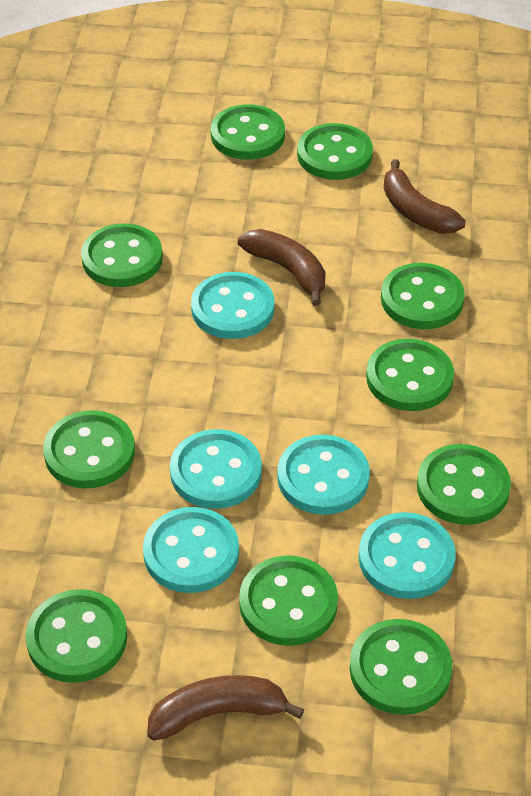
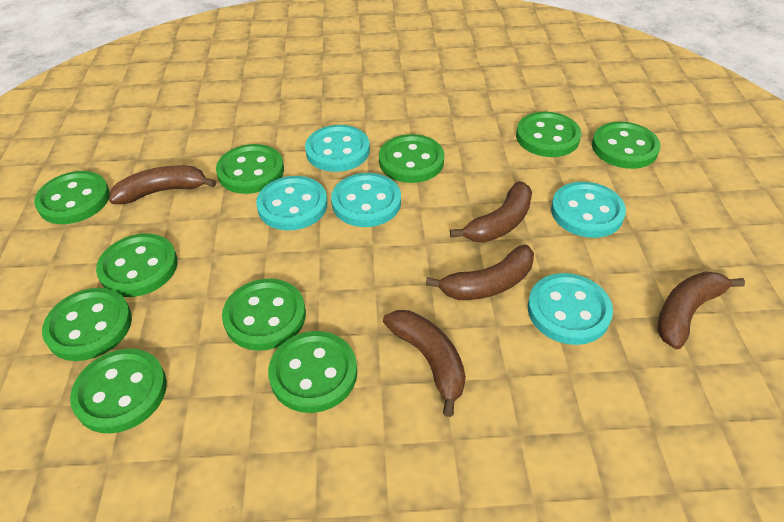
brown banana: 3 -> 5

